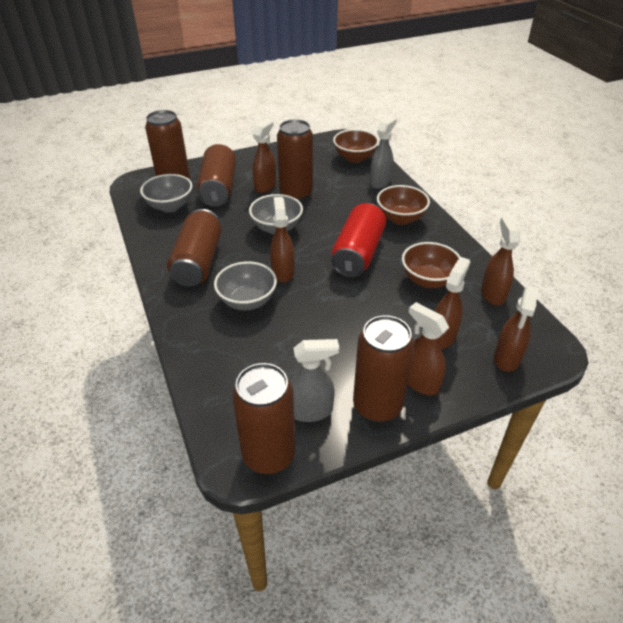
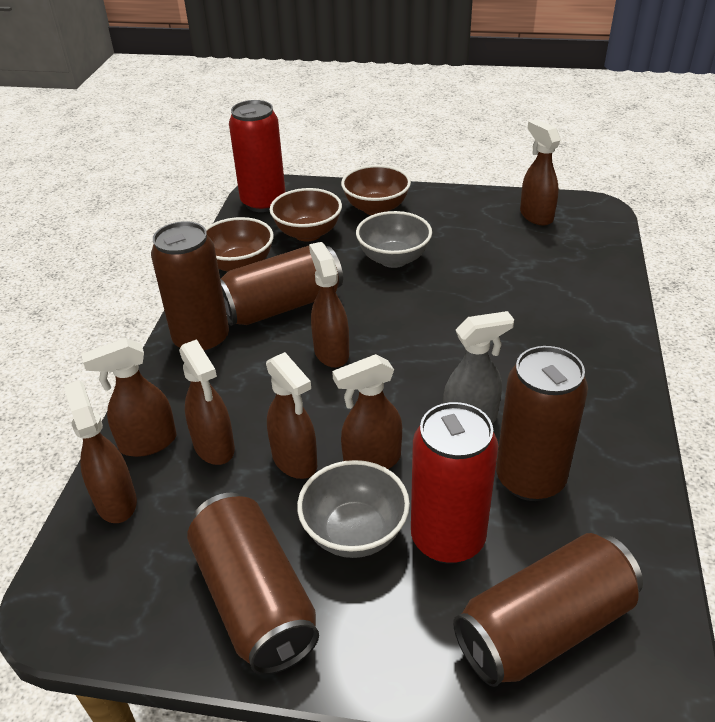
brown can: 6 -> 5
brown spray bottle: 6 -> 7
grey bowl: 3 -> 2
grey spray bottle: 2 -> 1
red can: 1 -> 2

